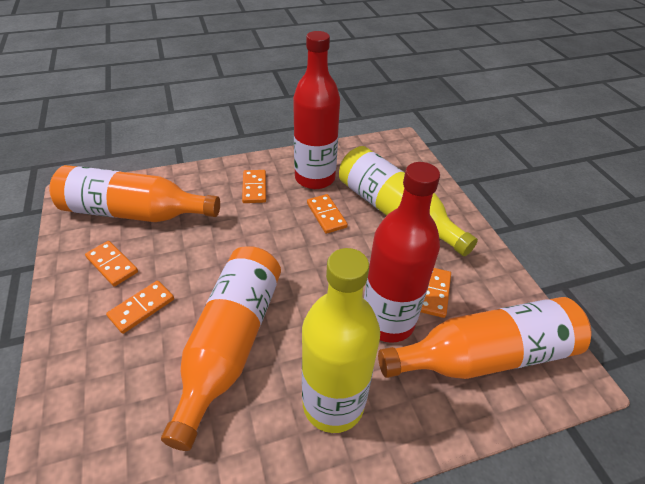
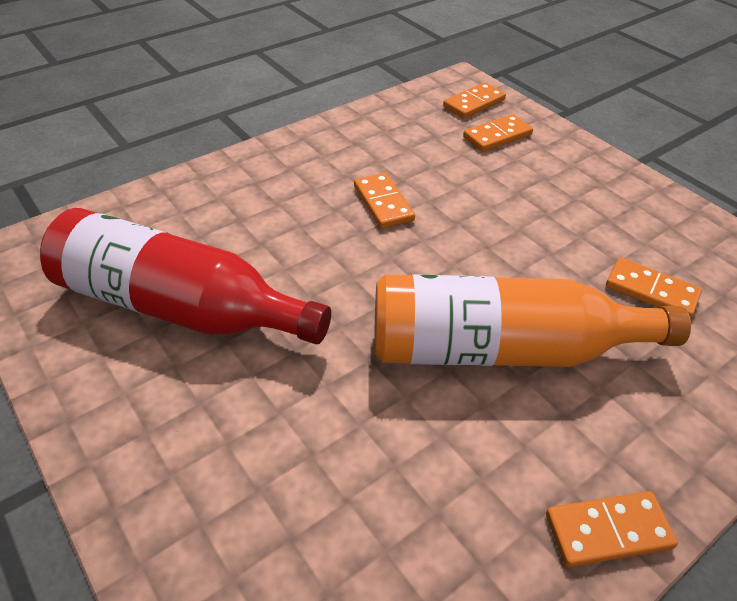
orange bottle: 3 -> 1
red bottle: 2 -> 1
yellow bottle: 2 -> 0

